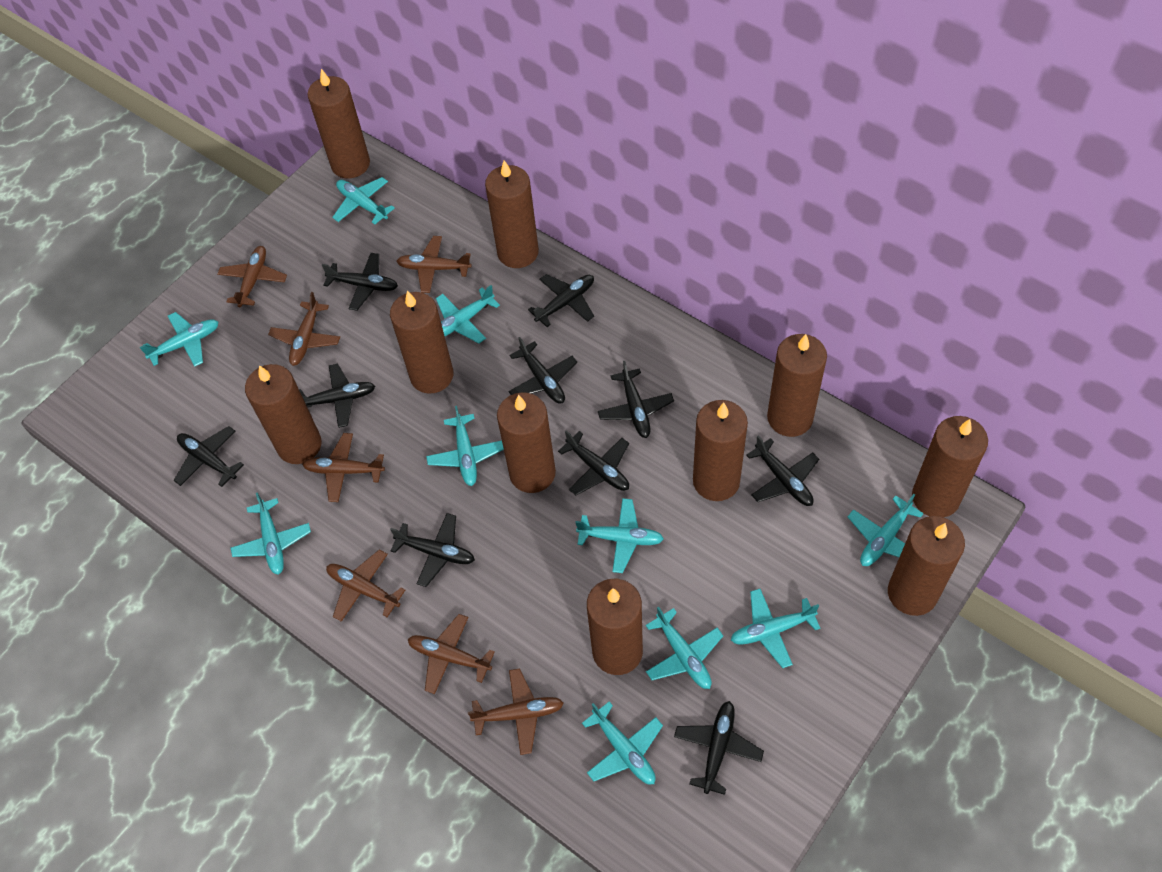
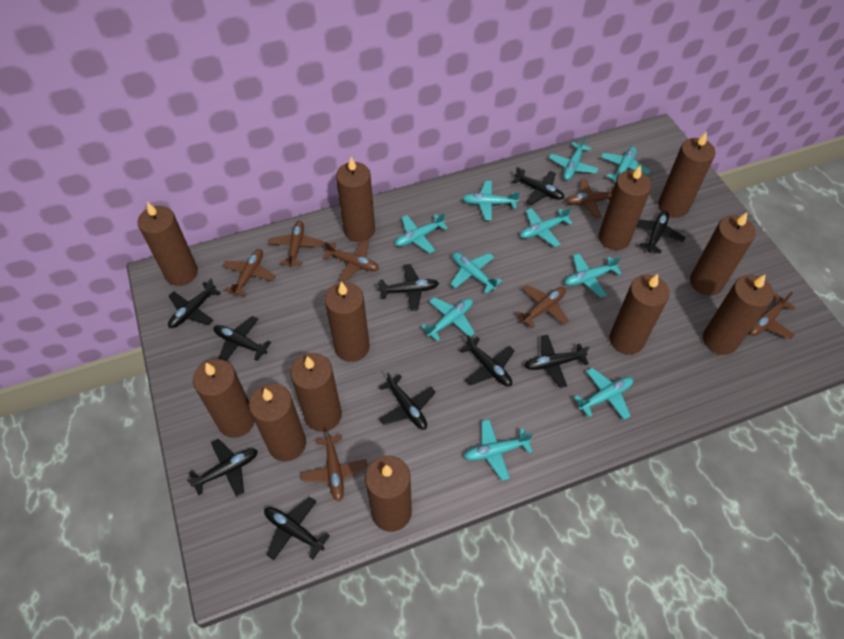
brown candle: 10 -> 12

